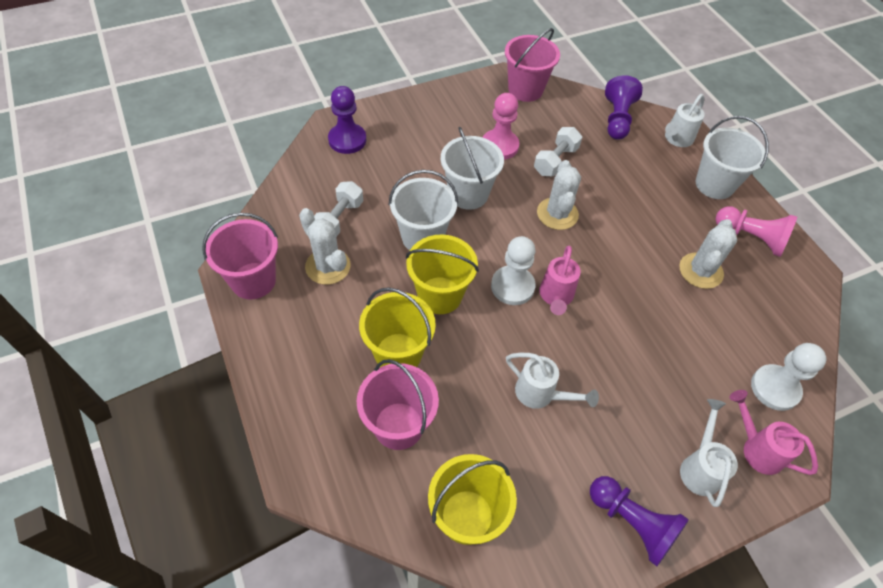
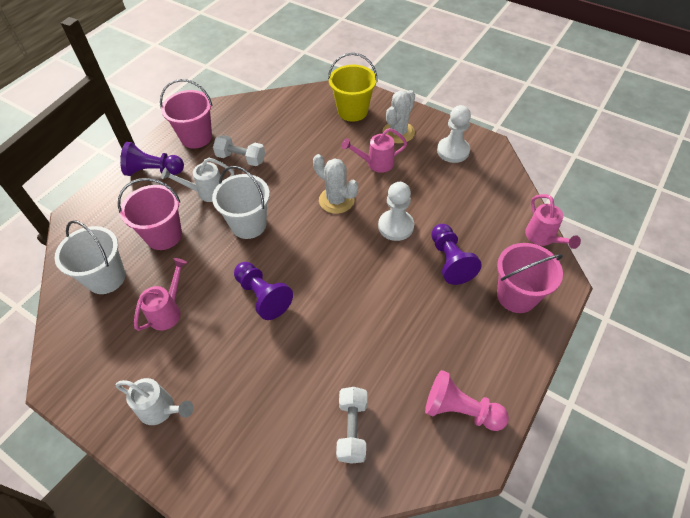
pink pawn: 2 -> 1
pink watering can: 2 -> 3
white bucket: 3 -> 2
white cactus: 3 -> 2
white watering can: 3 -> 2
yellow bucket: 3 -> 1

